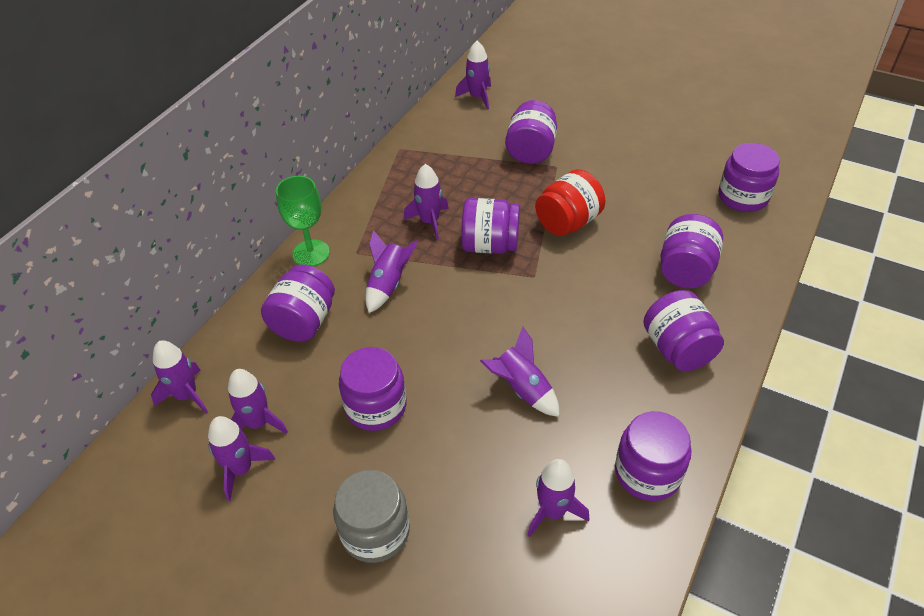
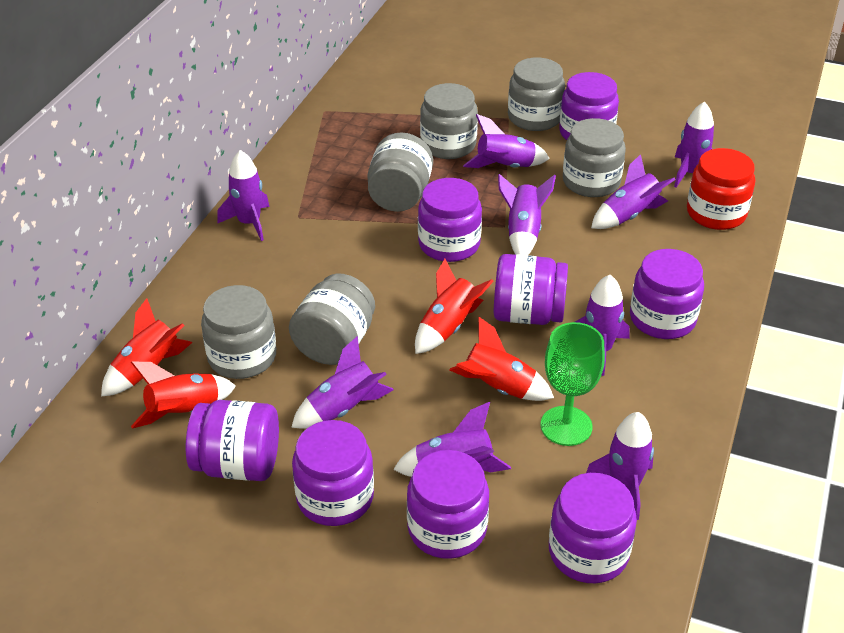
grey jar: 1 -> 6
purple rocket: 8 -> 9
red rocket: 0 -> 4

